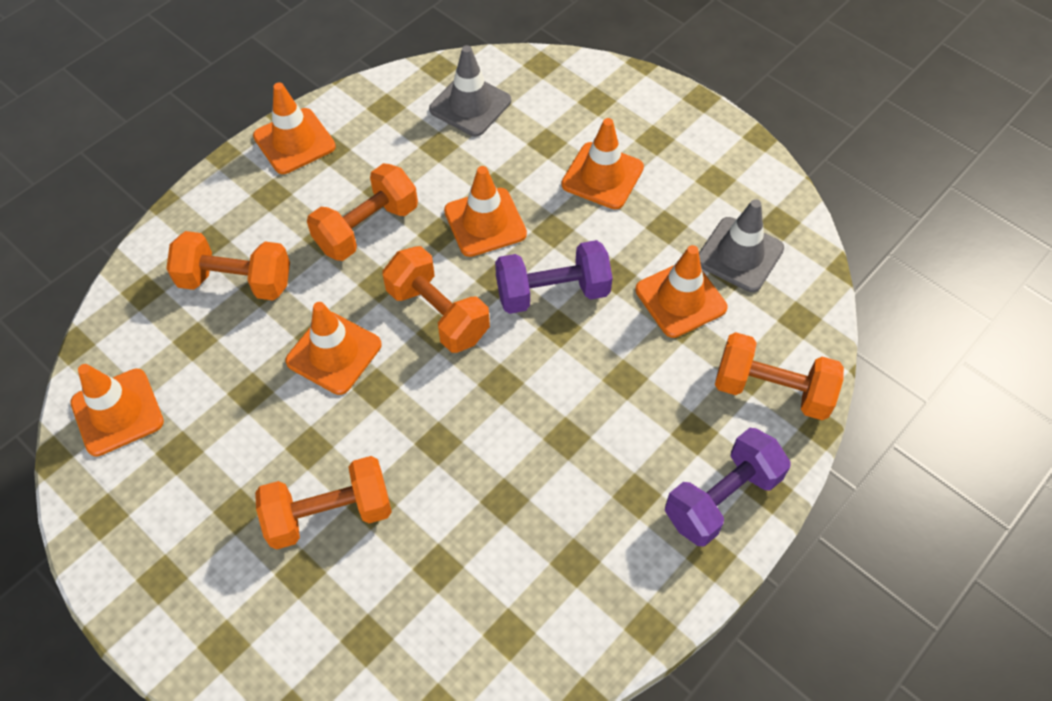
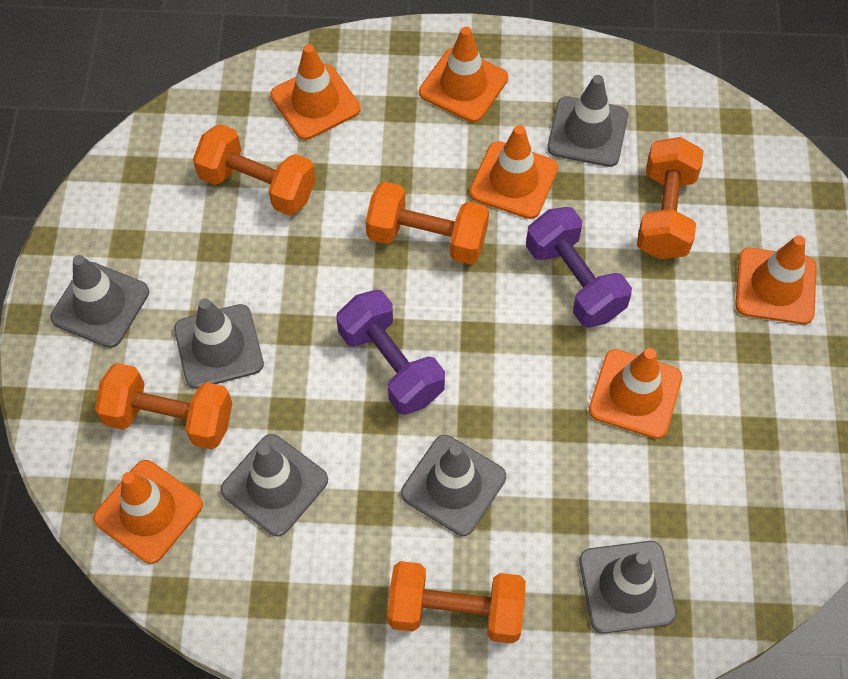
grey traffic cone: 2 -> 6

